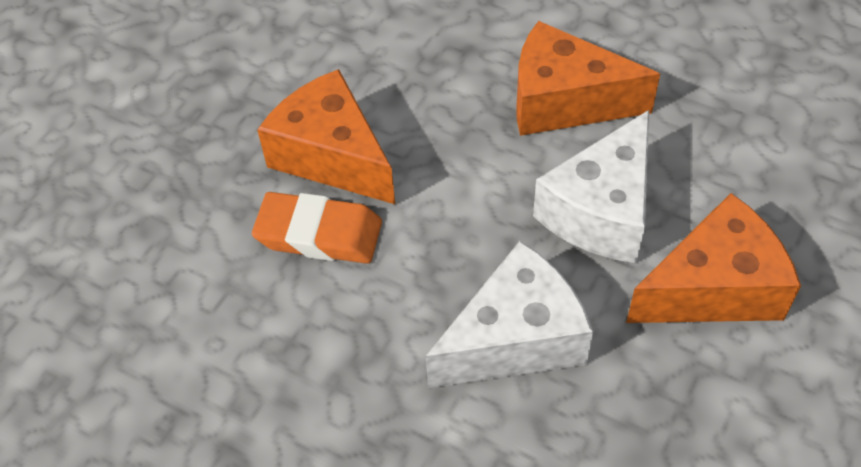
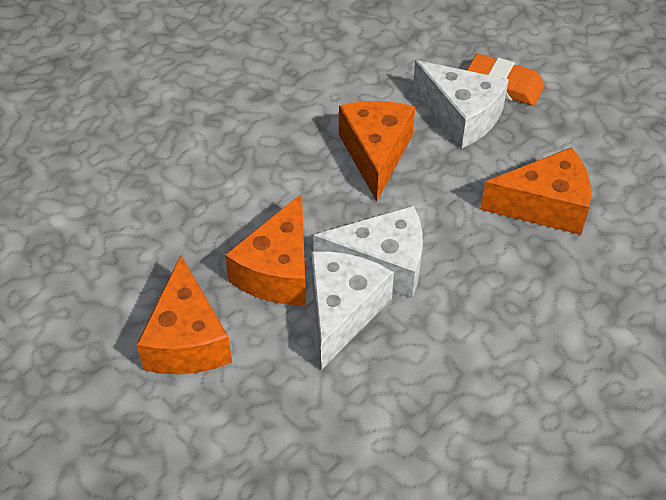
orange cheese: 3 -> 4
white cheese: 2 -> 3

